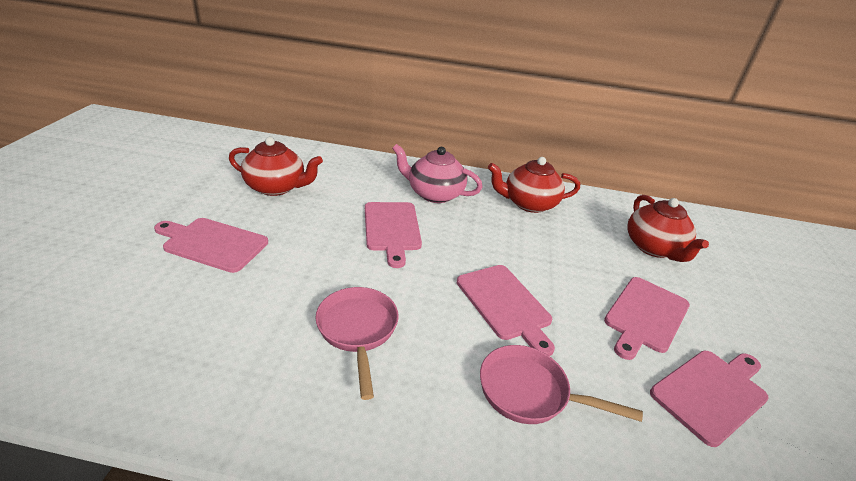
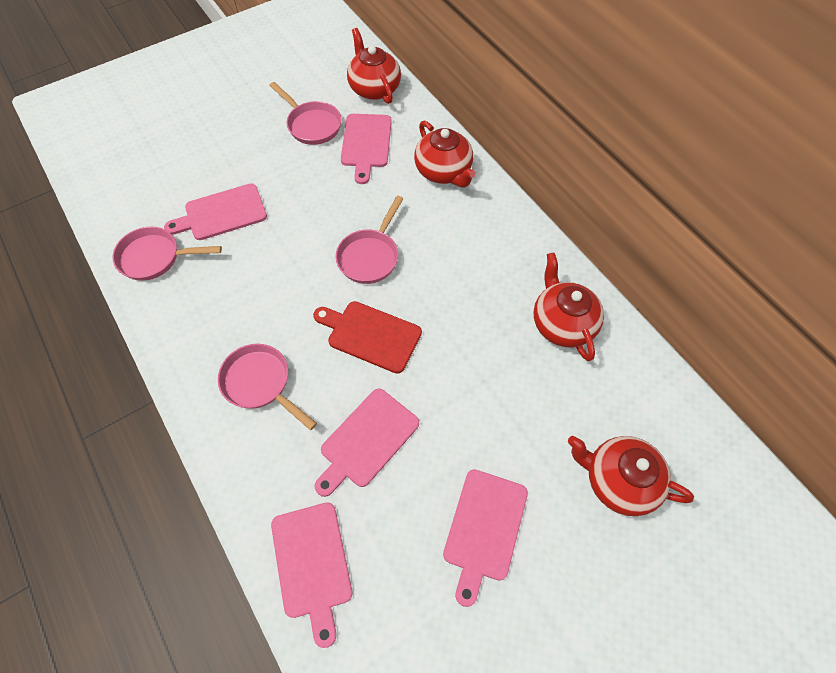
pink pan: 2 -> 4
pink teapot: 1 -> 0
red cutting board: 0 -> 1
red teapot: 3 -> 4

